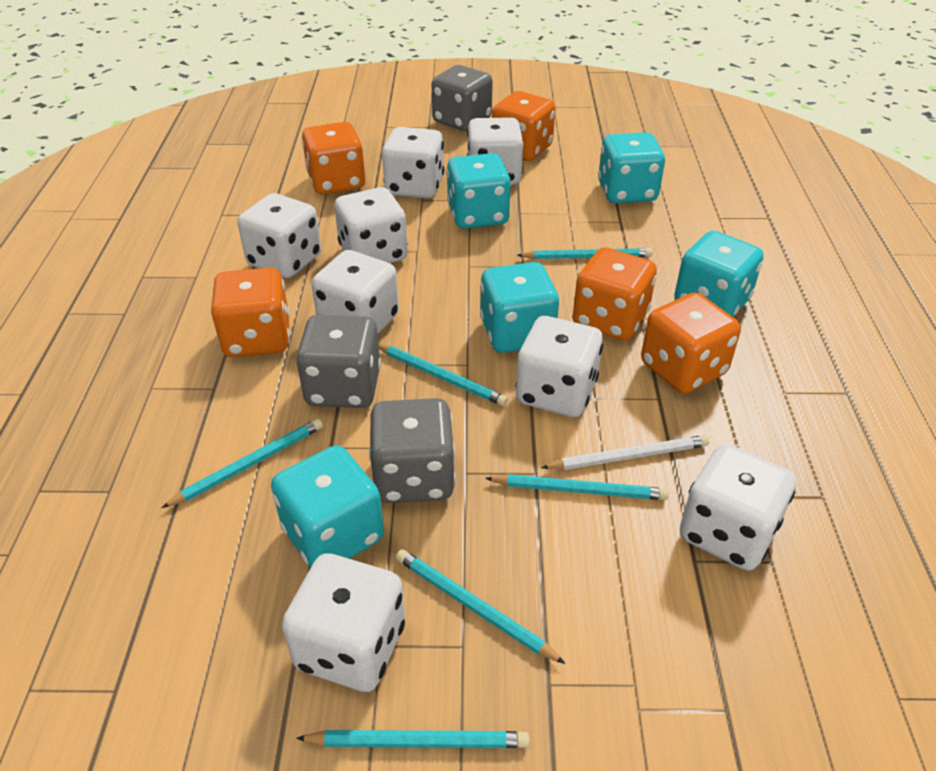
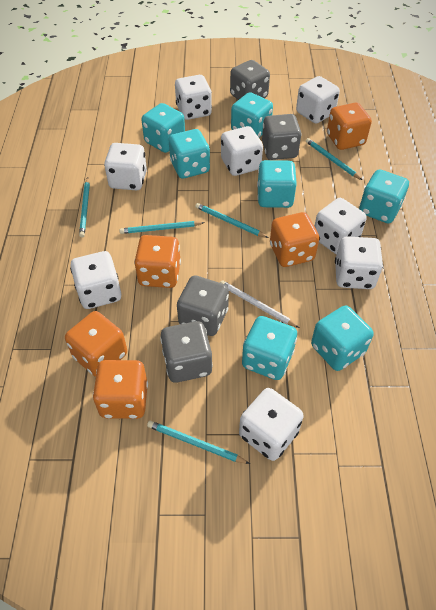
grey dice: 3 -> 4
turquoise dice: 5 -> 7
turquoise pencil: 6 -> 5

